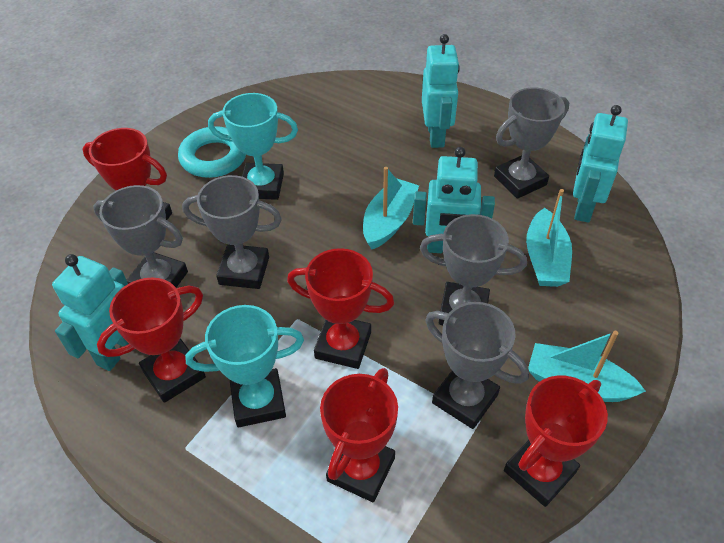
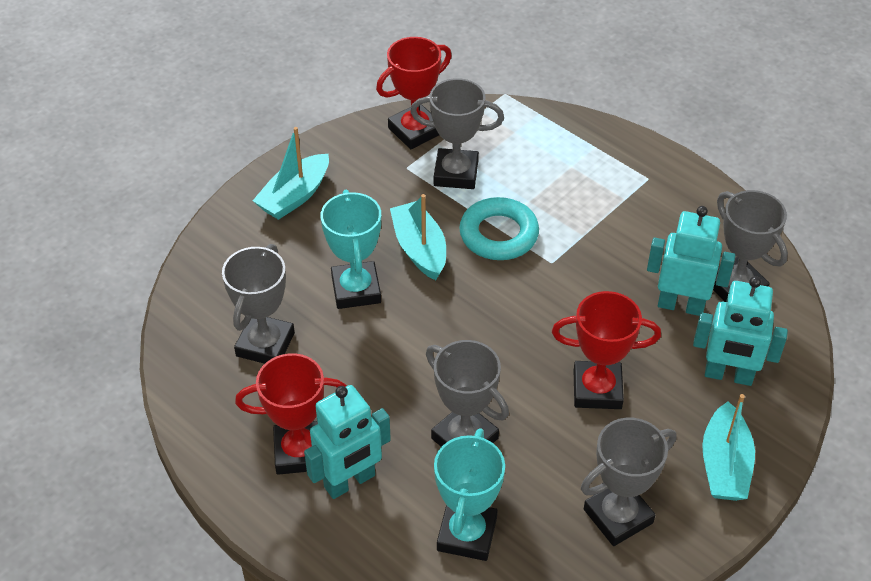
red trophy: 5 -> 3
turquoise robot: 4 -> 3

